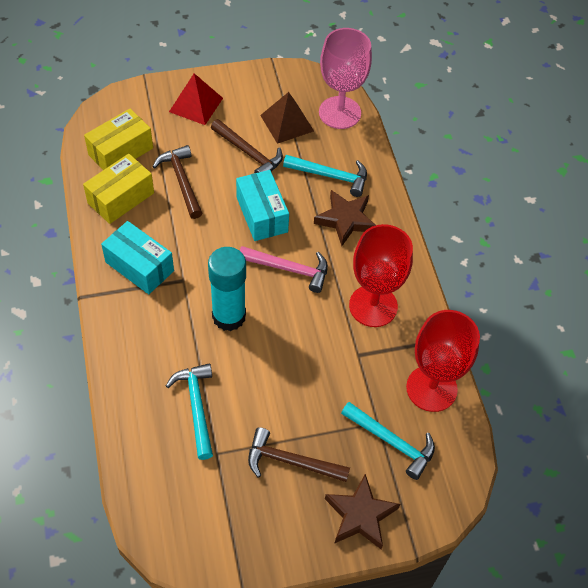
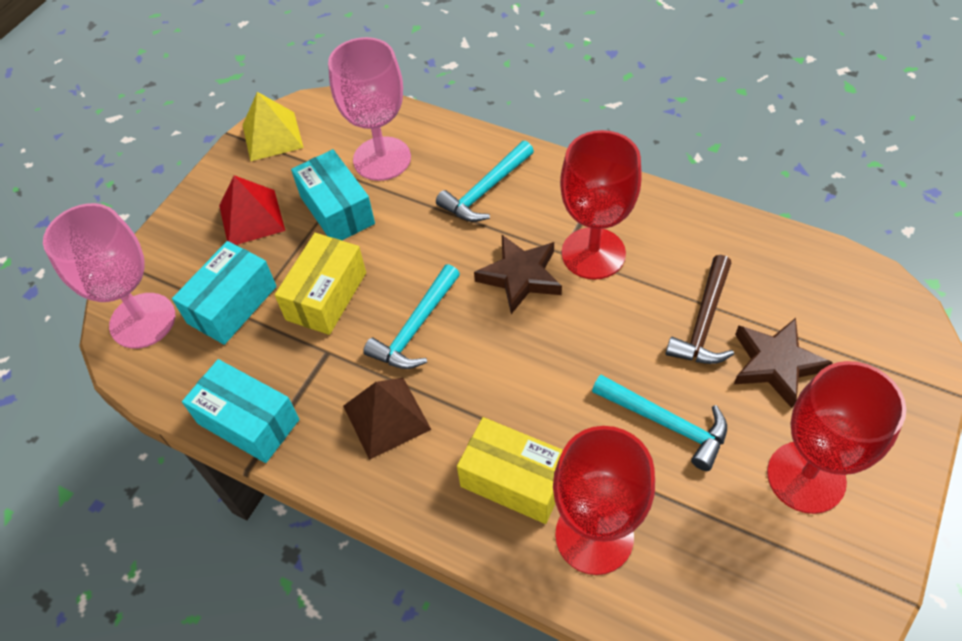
brown hammer: 3 -> 1
pink goblet: 1 -> 2
pink hammer: 1 -> 0
red goblet: 2 -> 3
turquoise box: 2 -> 3
turquoise glue stick: 1 -> 0
yellow pyramid: 0 -> 1

